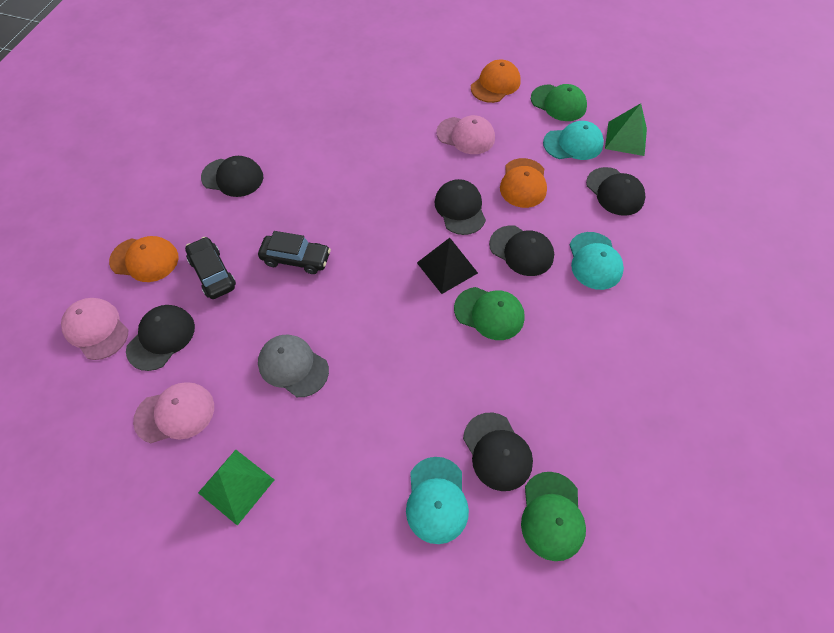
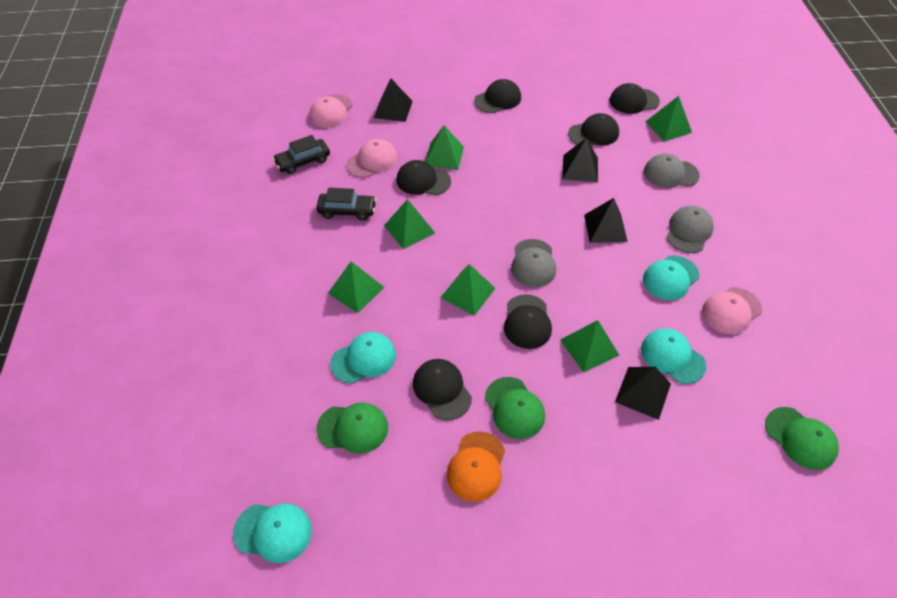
black pyramid: 1 -> 4
green pyramid: 2 -> 6
grey cap: 1 -> 3
orange cap: 3 -> 1
turquoise cap: 3 -> 4

